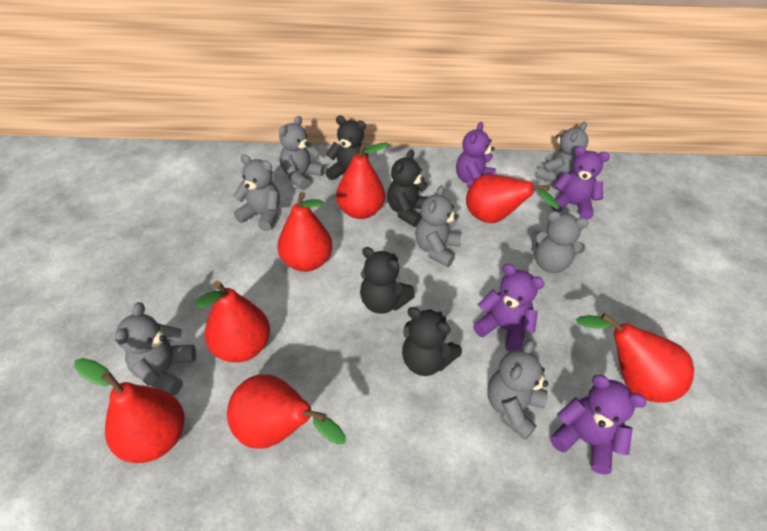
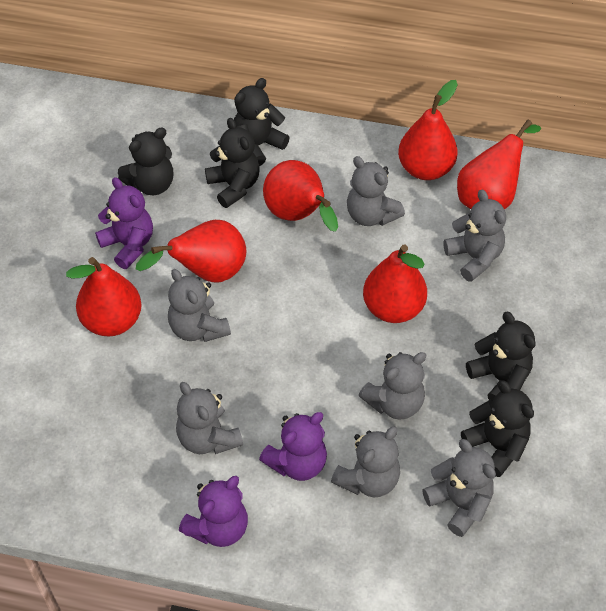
black teddy bear: 4 -> 5
purple teddy bear: 4 -> 3
red pear: 7 -> 6

